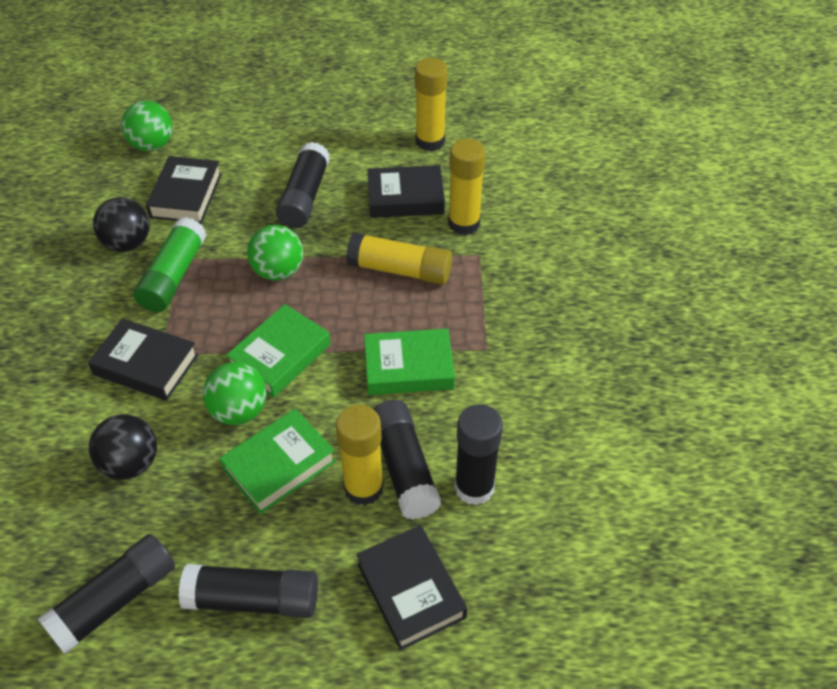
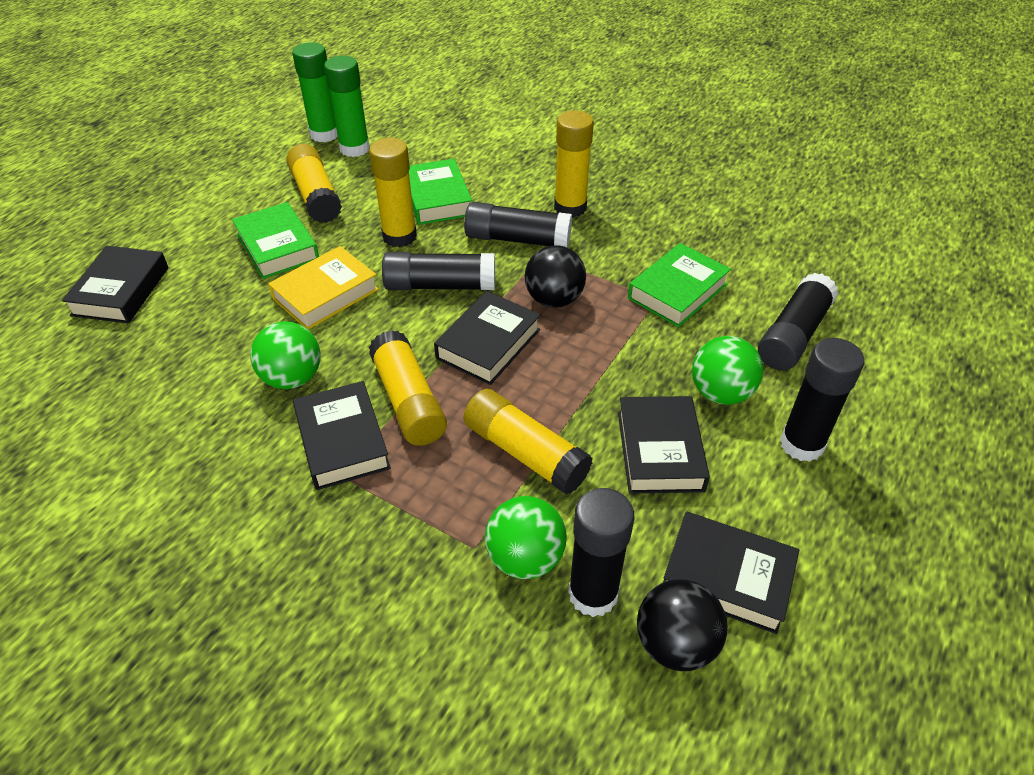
black book: 4 -> 5
green glue stick: 1 -> 2
yellow book: 0 -> 1
yellow glue stick: 4 -> 5

